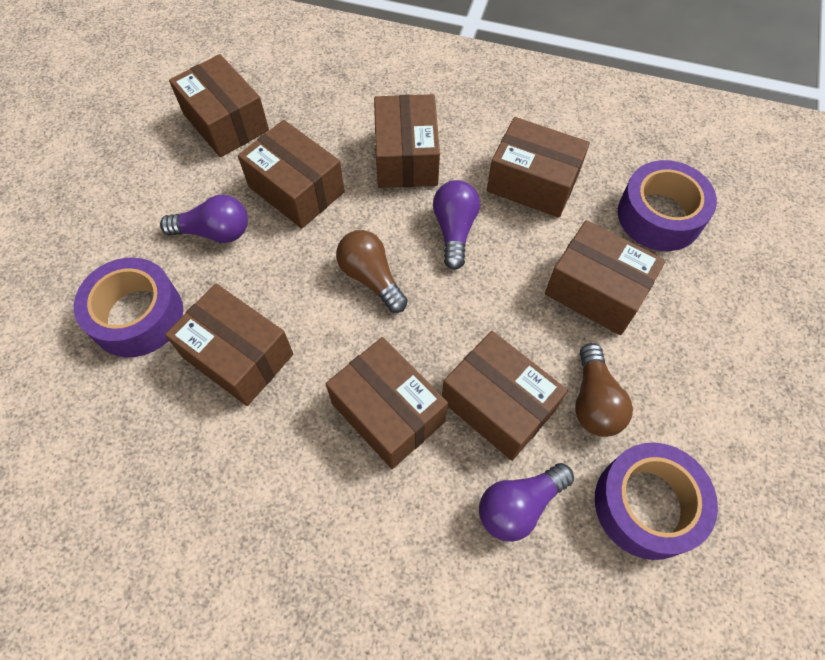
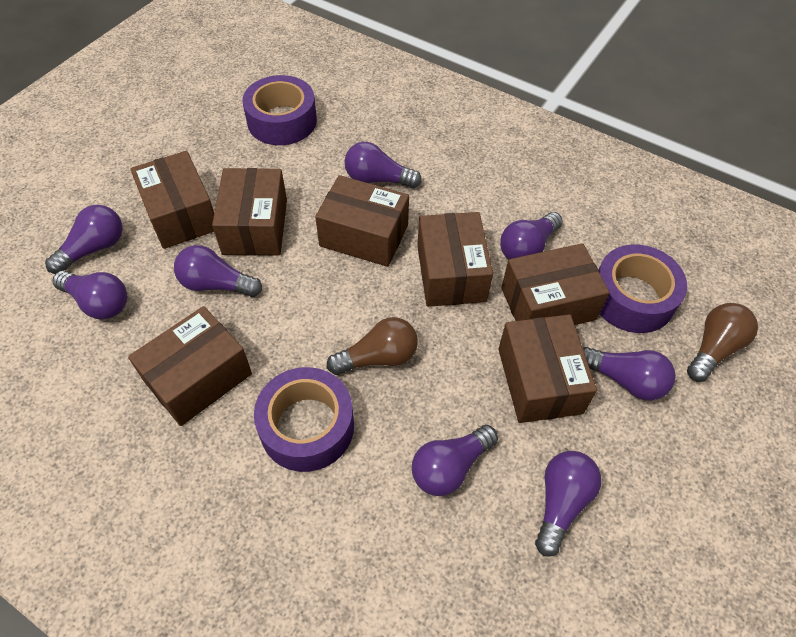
brown box: 8 -> 7
purple light bulb: 3 -> 8

